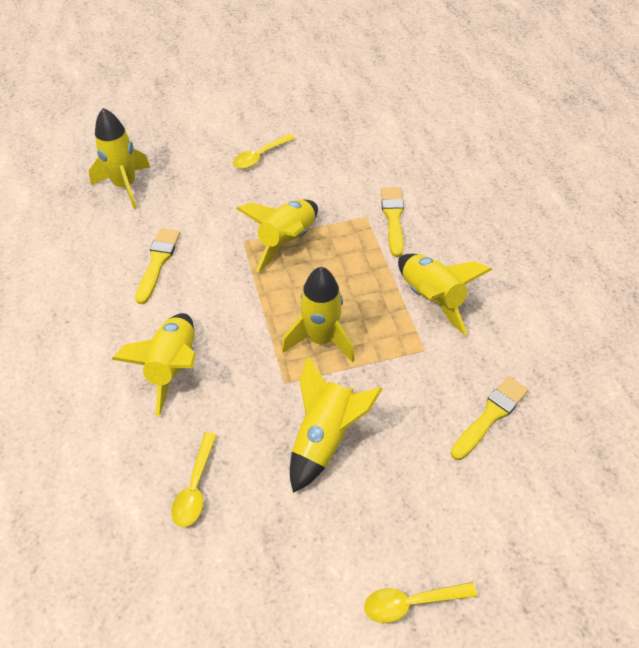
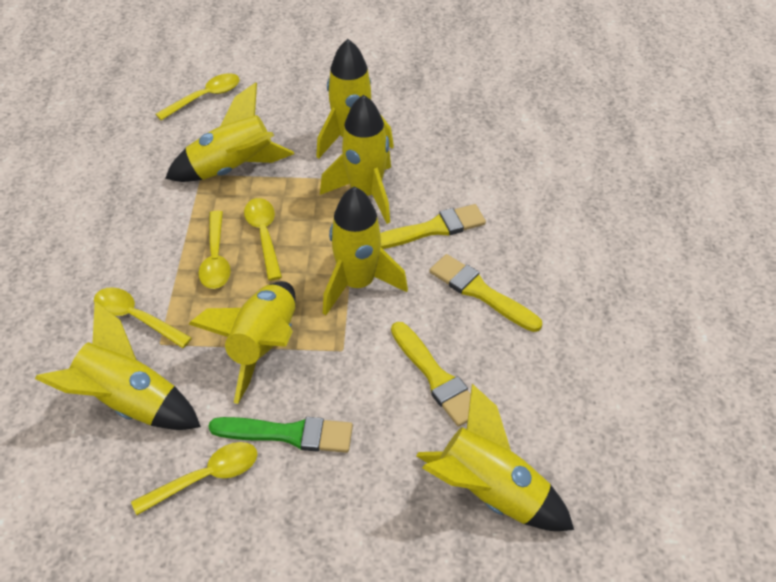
green brush: 0 -> 1
yellow rocket: 6 -> 7
yellow spoon: 3 -> 5

